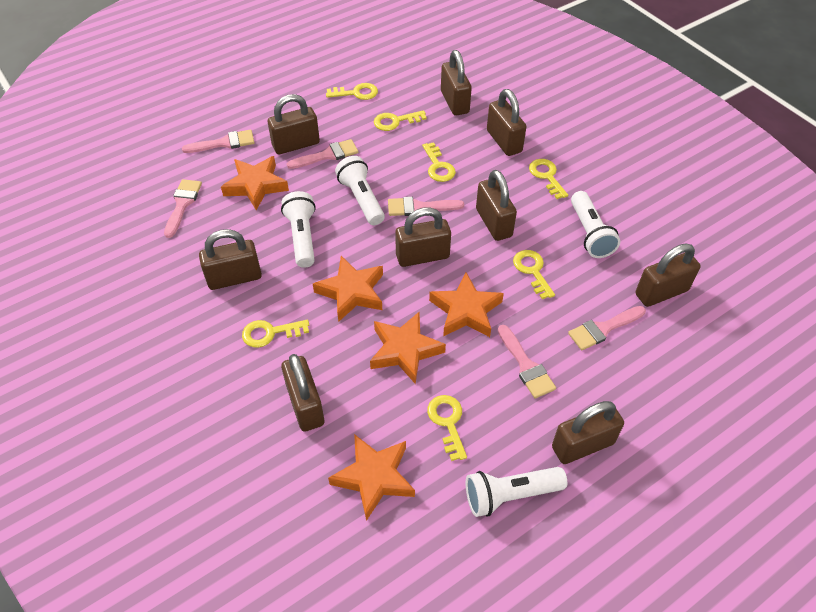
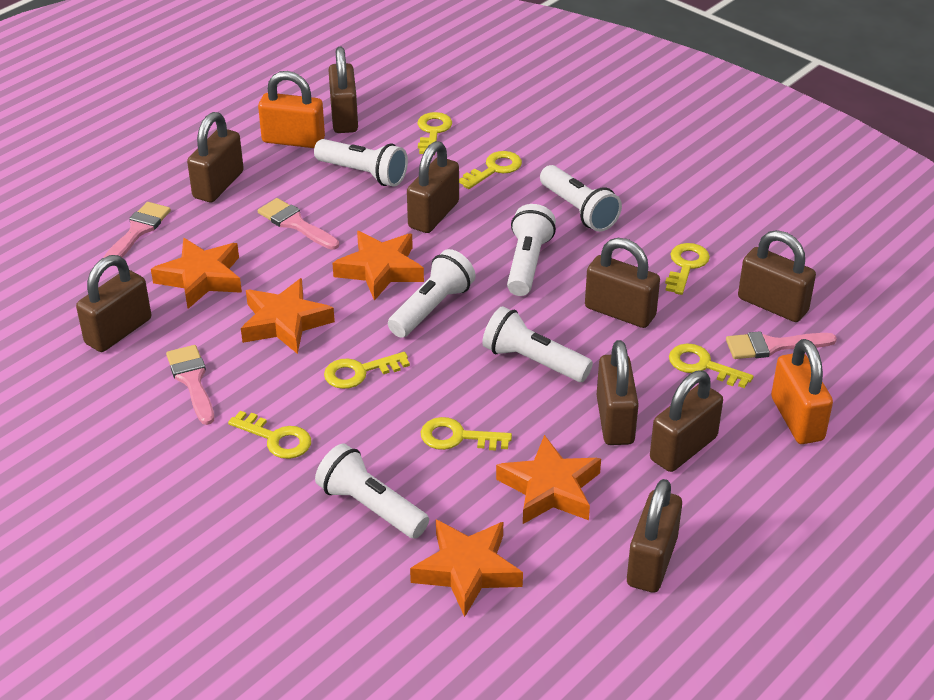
orange padlock: 0 -> 2
pink brush: 6 -> 4
white flashlight: 4 -> 6

